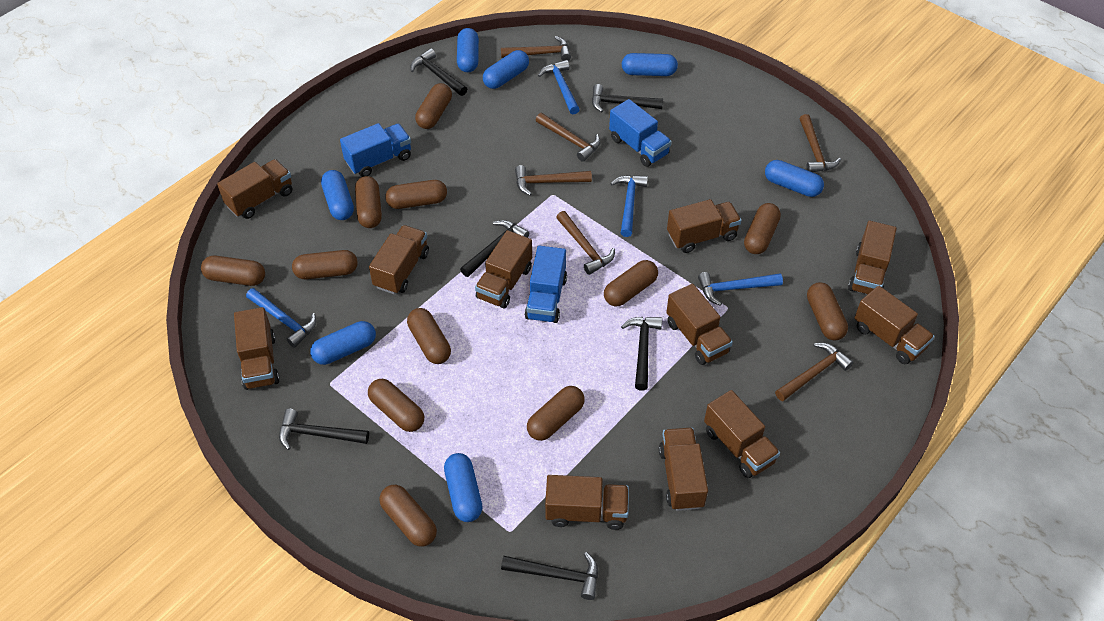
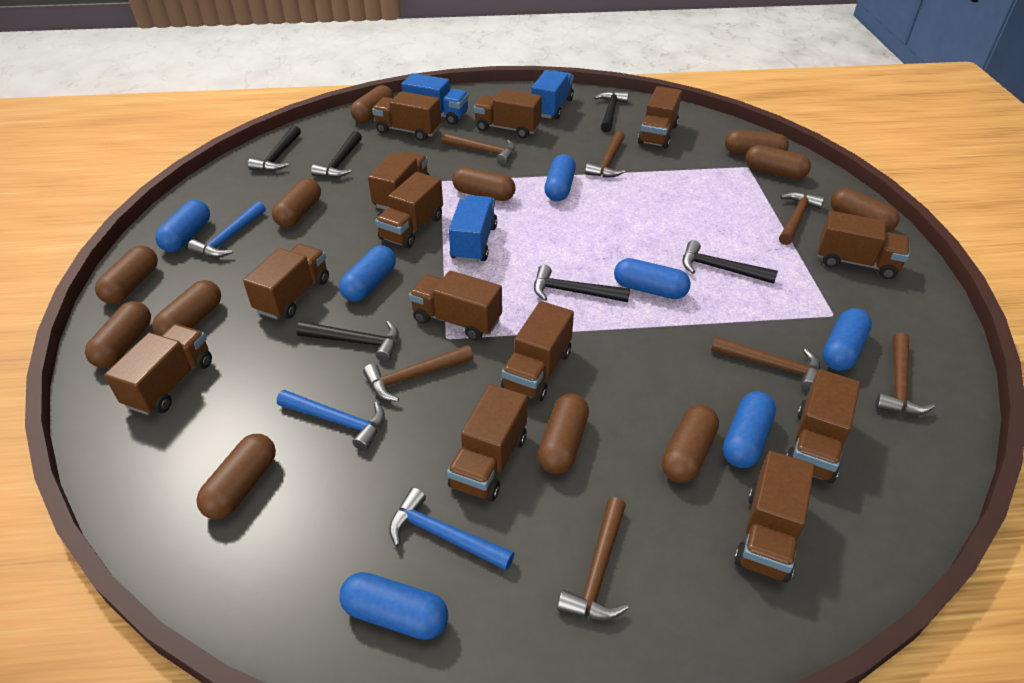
blue hammer: 4 -> 3
brown hammer: 6 -> 7
brown truck: 11 -> 13

